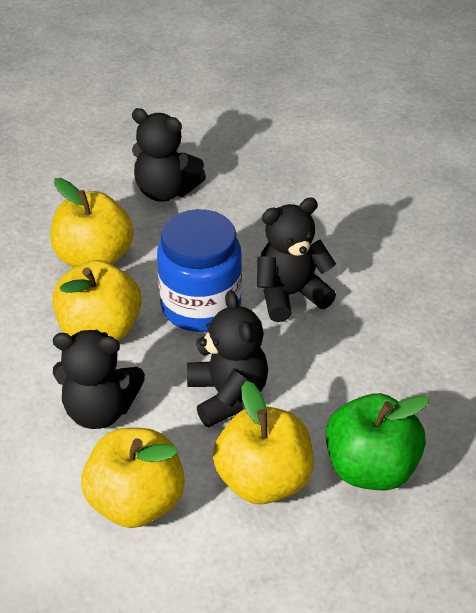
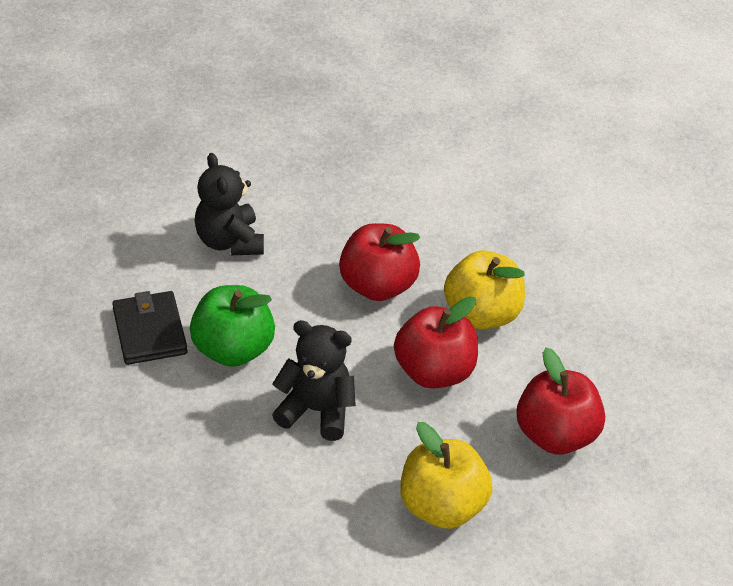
black teddy bear: 4 -> 2
black wallet: 0 -> 1
blue jar: 1 -> 0
red apple: 0 -> 3
yellow apple: 4 -> 2

